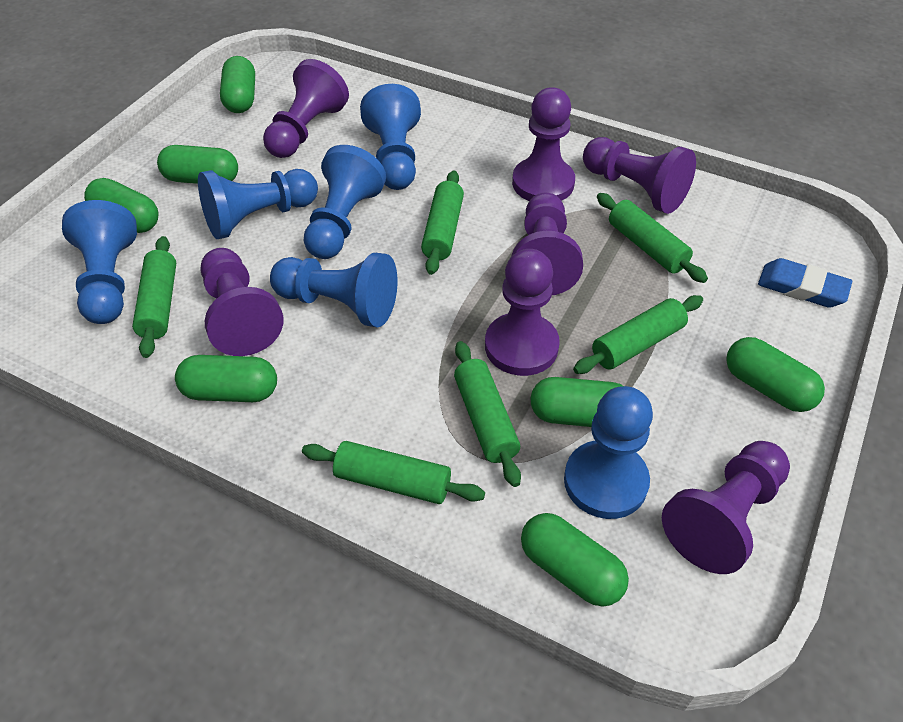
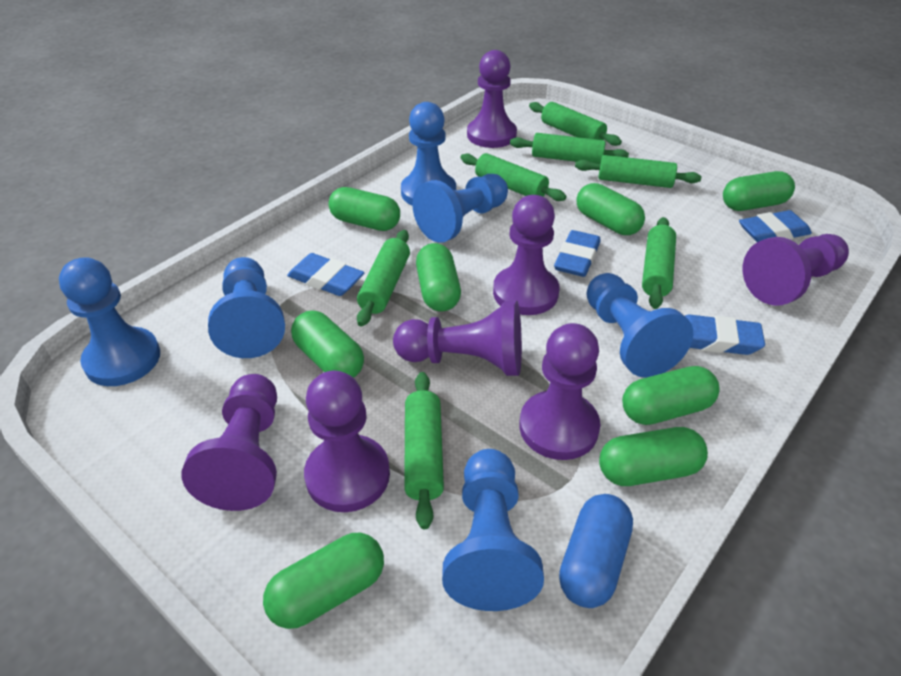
blue capsule: 0 -> 1
blue eraser: 1 -> 4
green capsule: 7 -> 8
green rolling pin: 6 -> 7

